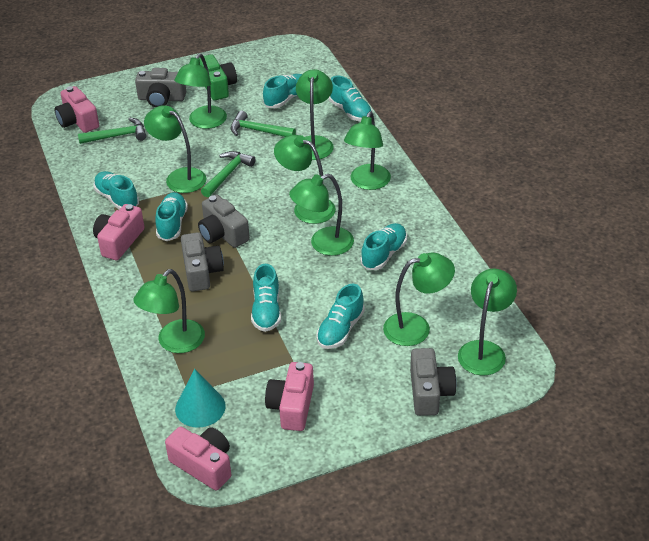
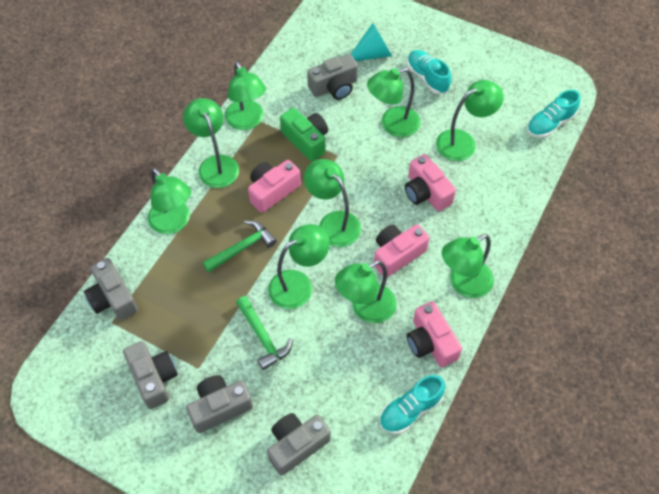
green hammer: 3 -> 2
grey camera: 4 -> 5
turquoise shoe: 7 -> 3

